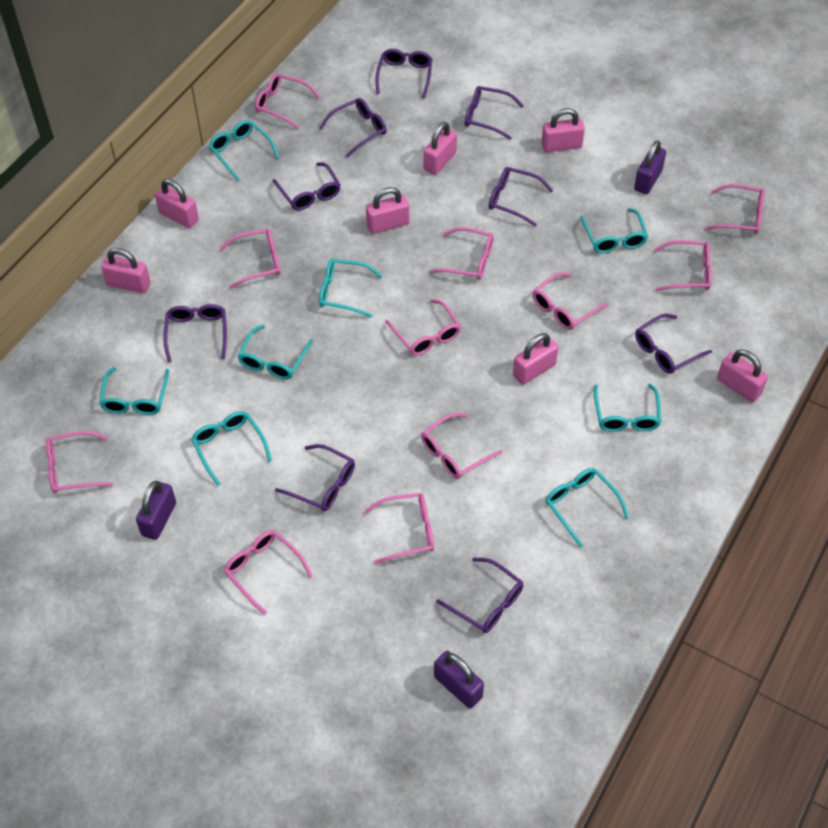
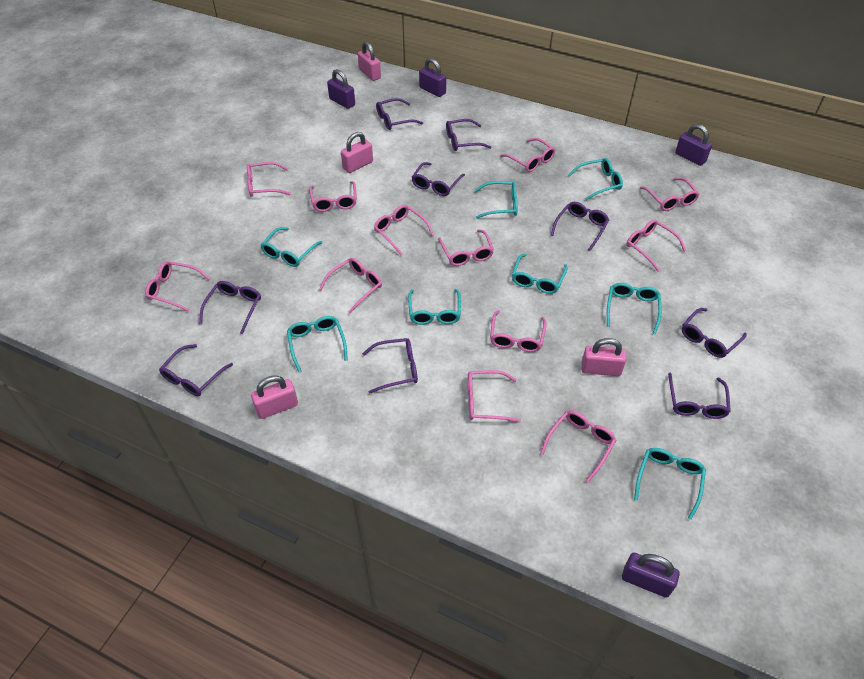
pink glasses: 11 -> 12
pink padlock: 7 -> 4
purple padlock: 3 -> 4

